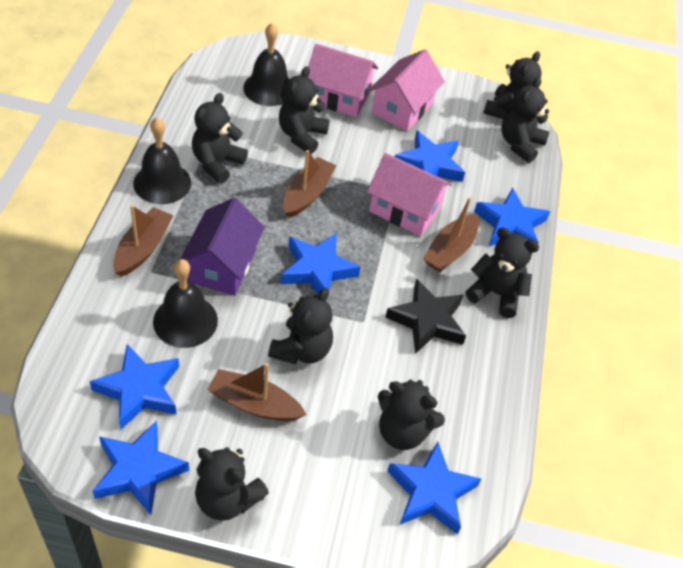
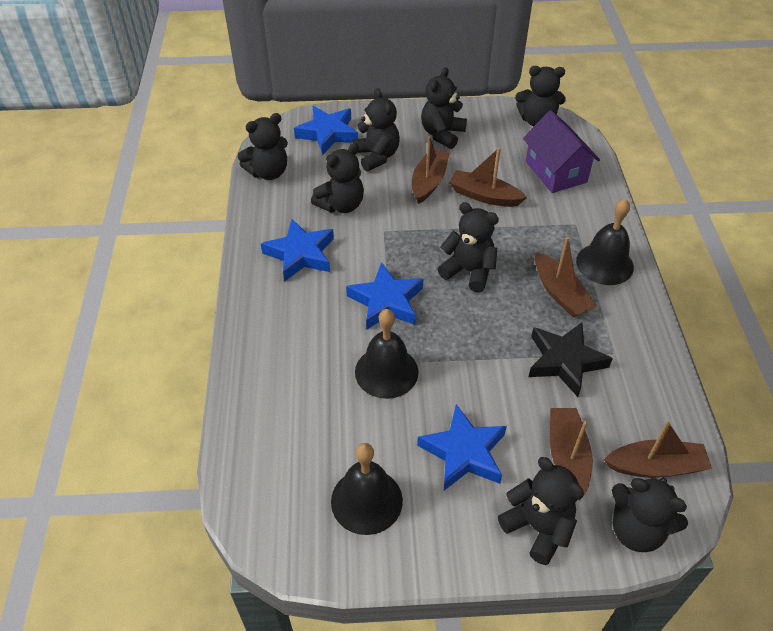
blue star: 6 -> 4
brown boat: 4 -> 5
pink house: 3 -> 0

